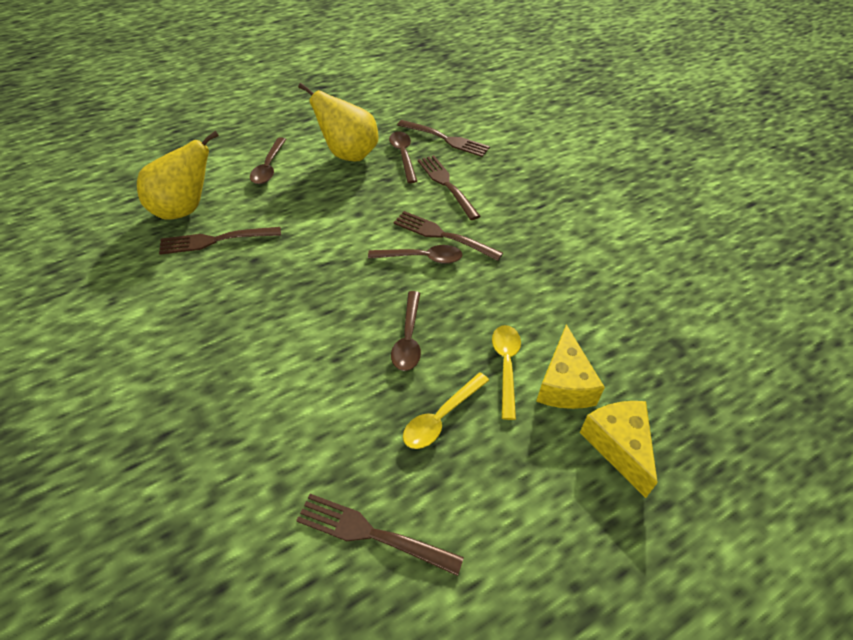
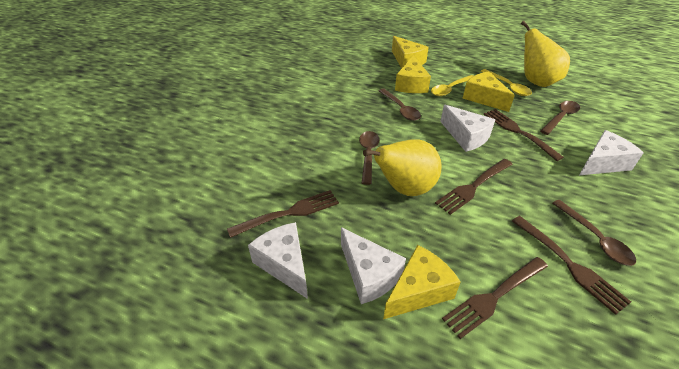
white cheese: 0 -> 4
yellow cheese: 2 -> 4

